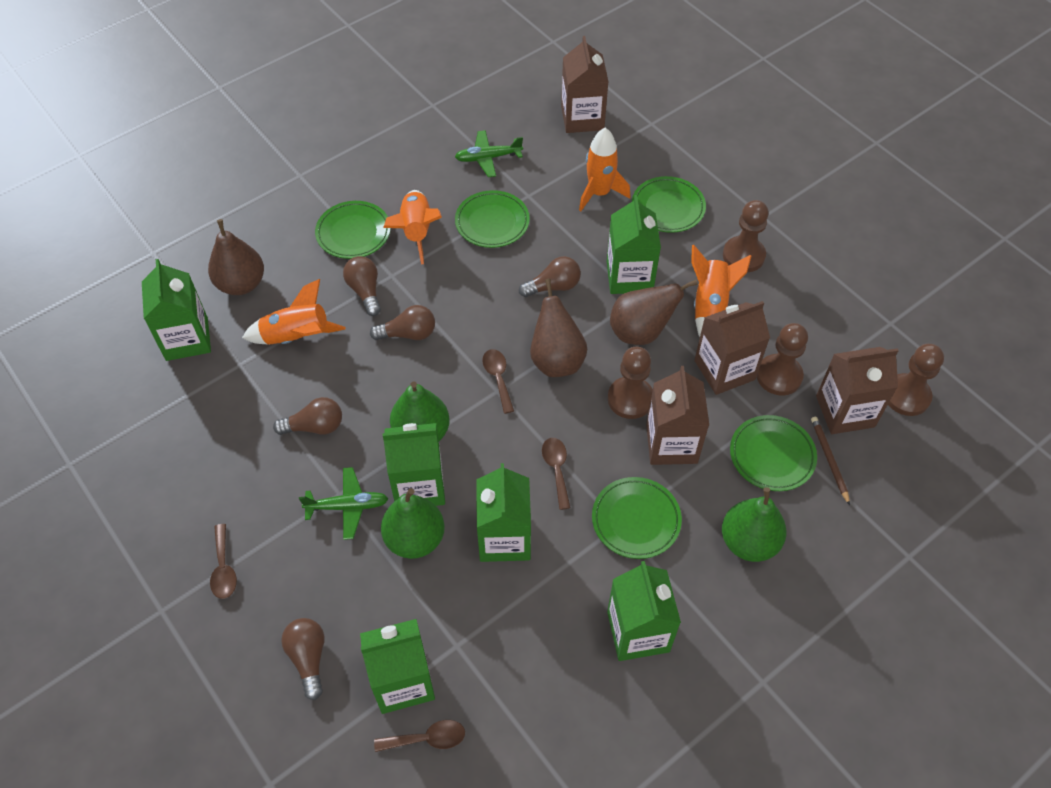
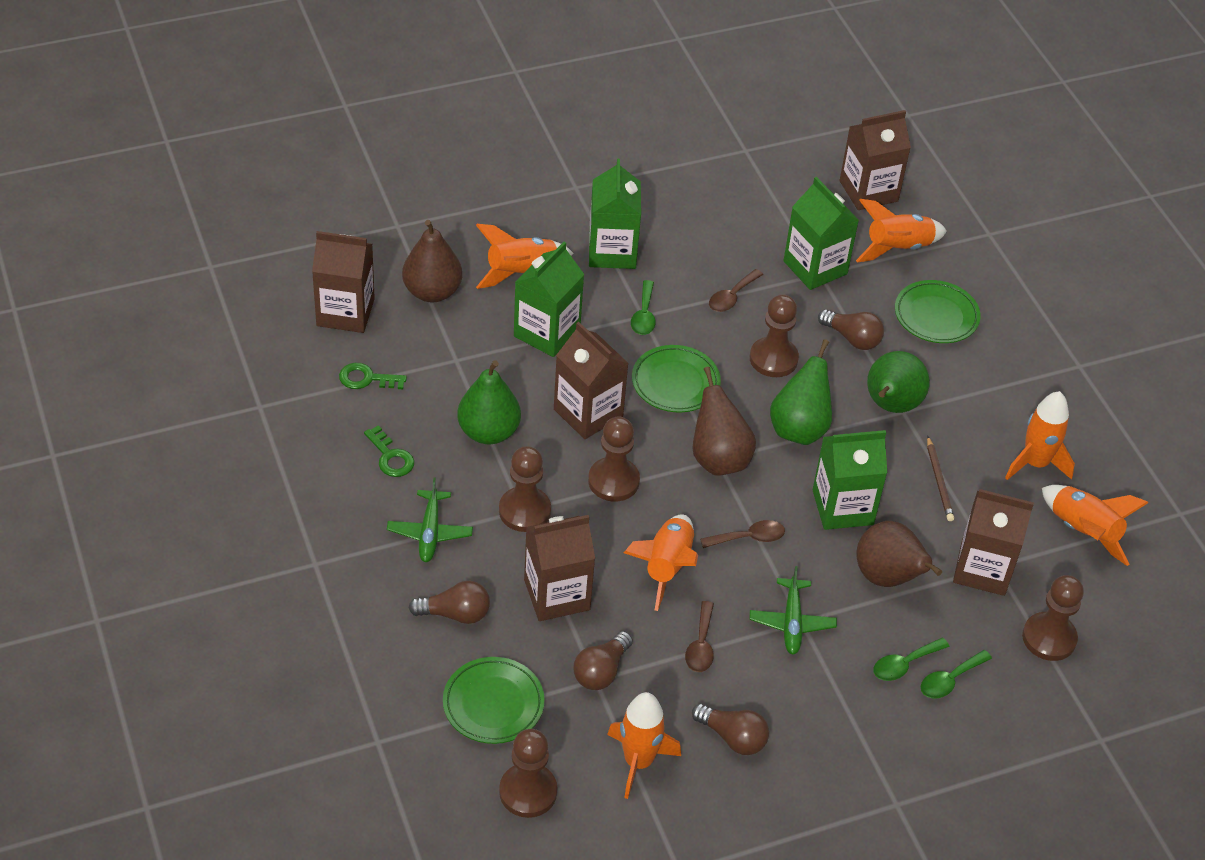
brown carton: 4 -> 5
brown light bulb: 5 -> 4
brown pawn: 4 -> 5
brown spoon: 4 -> 3
green carton: 6 -> 4
green key: 0 -> 2
green plate: 5 -> 3
green spoon: 0 -> 3
orange rocket: 4 -> 6

